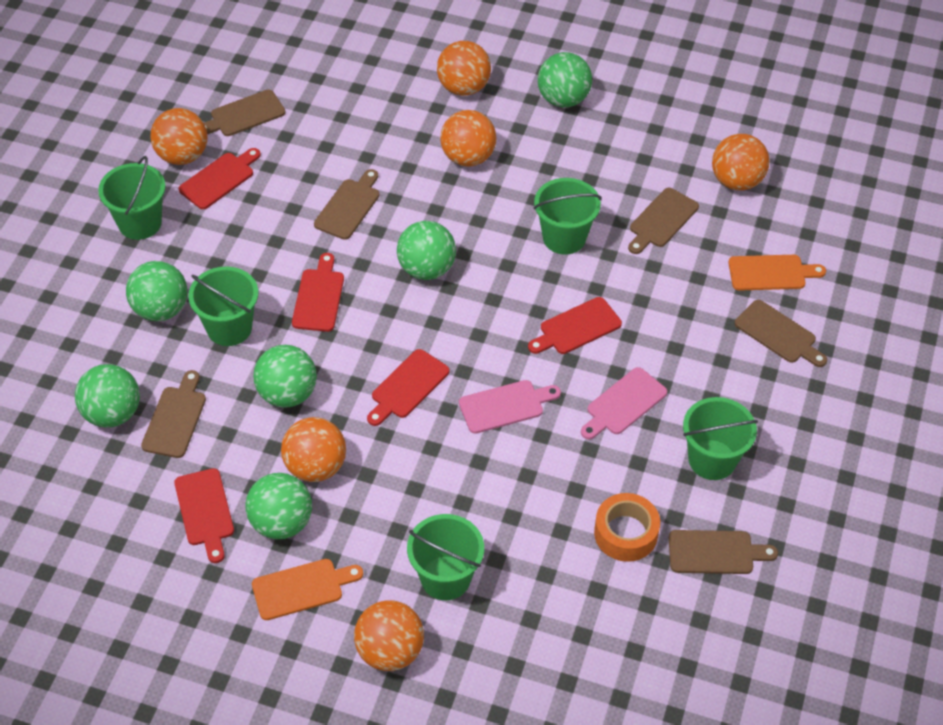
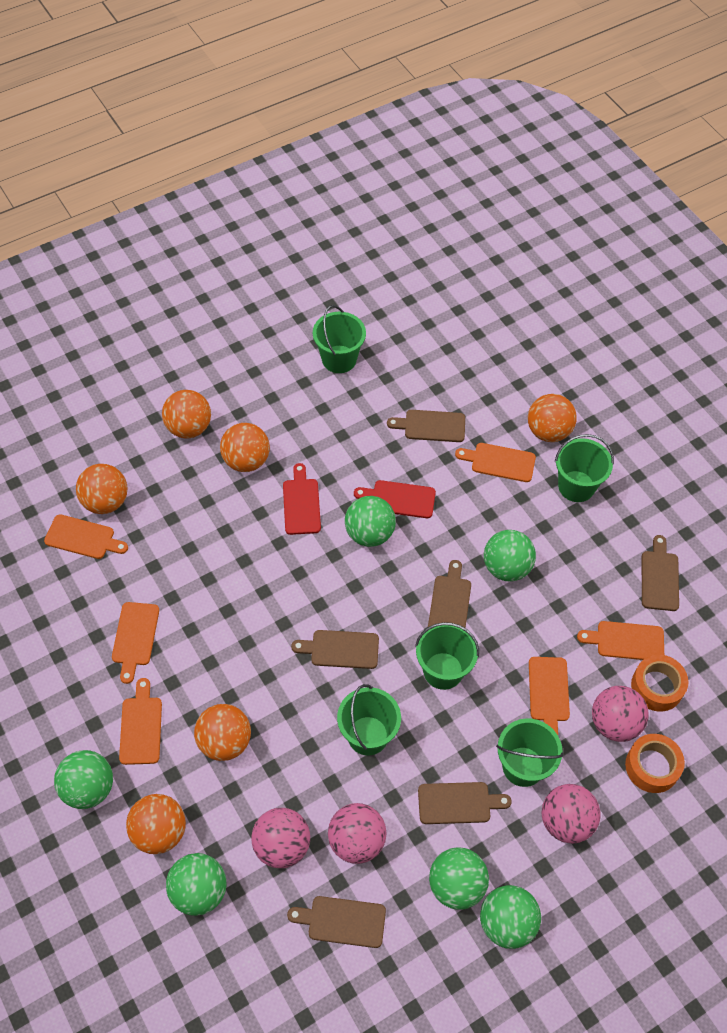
orange cutting board: 2 -> 6
orange tape: 1 -> 2
pink ball: 0 -> 4
pink cutting board: 2 -> 0
red cutting board: 5 -> 2

